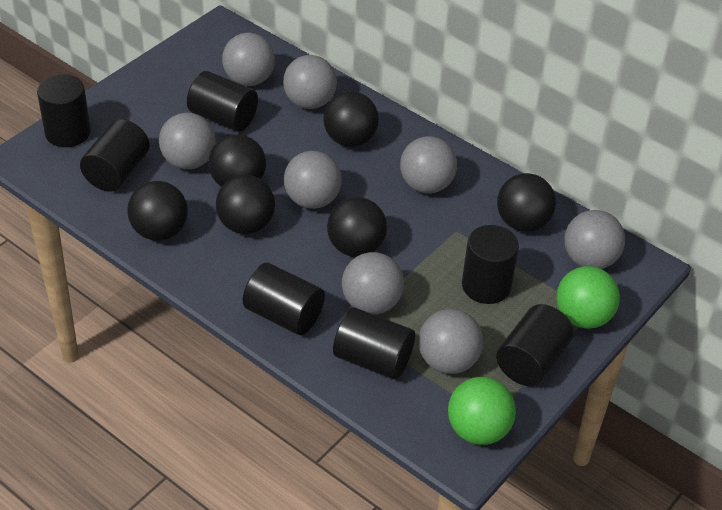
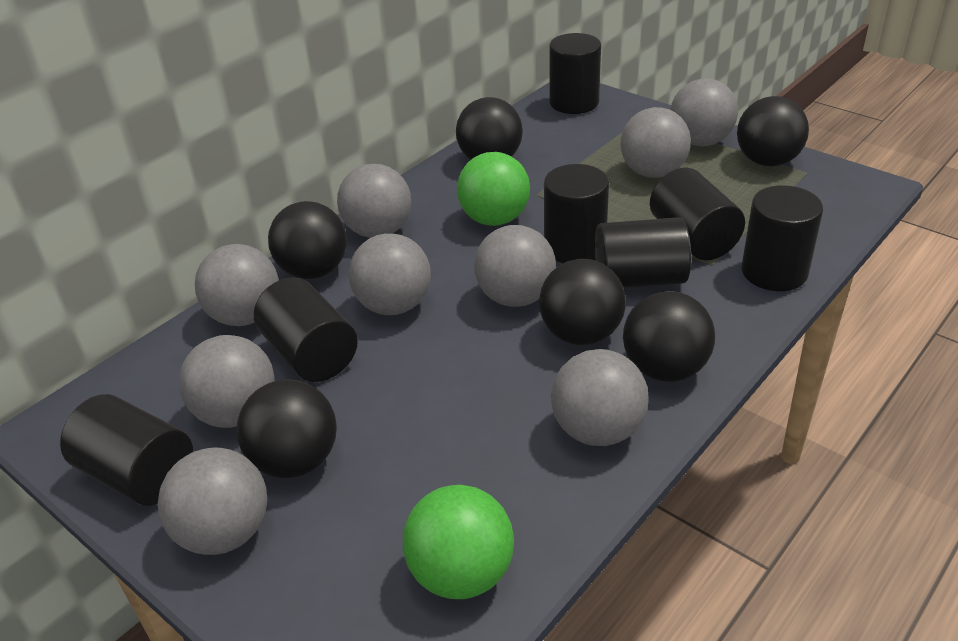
grey ball: 8 -> 9

